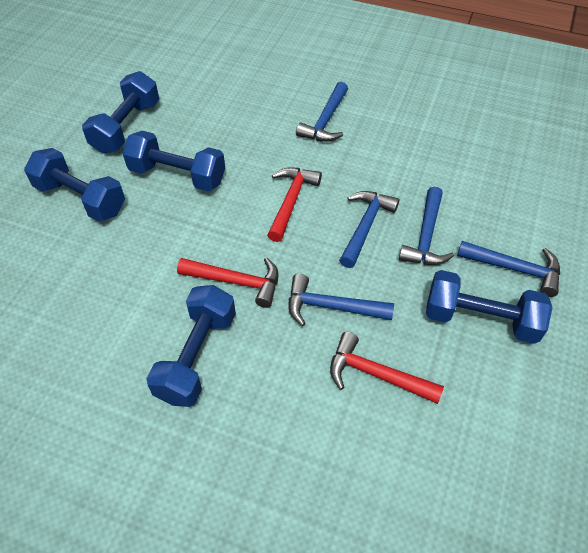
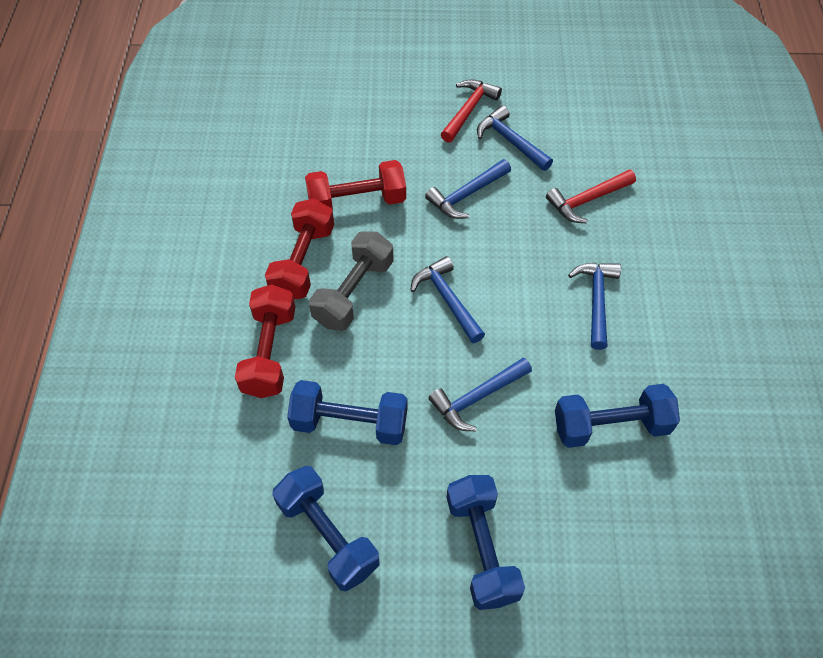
blue dumbbell: 5 -> 4
grey dumbbell: 0 -> 1
red dumbbell: 0 -> 3
red hammer: 3 -> 2

